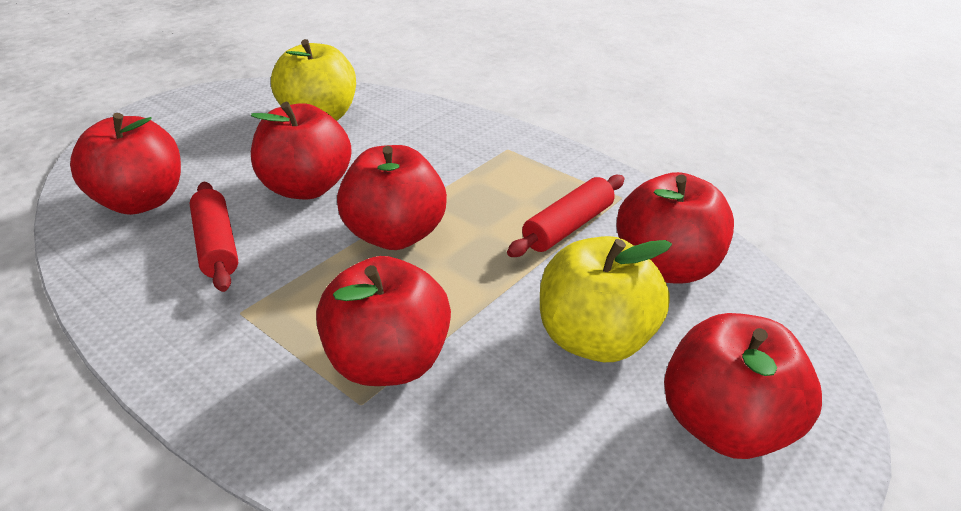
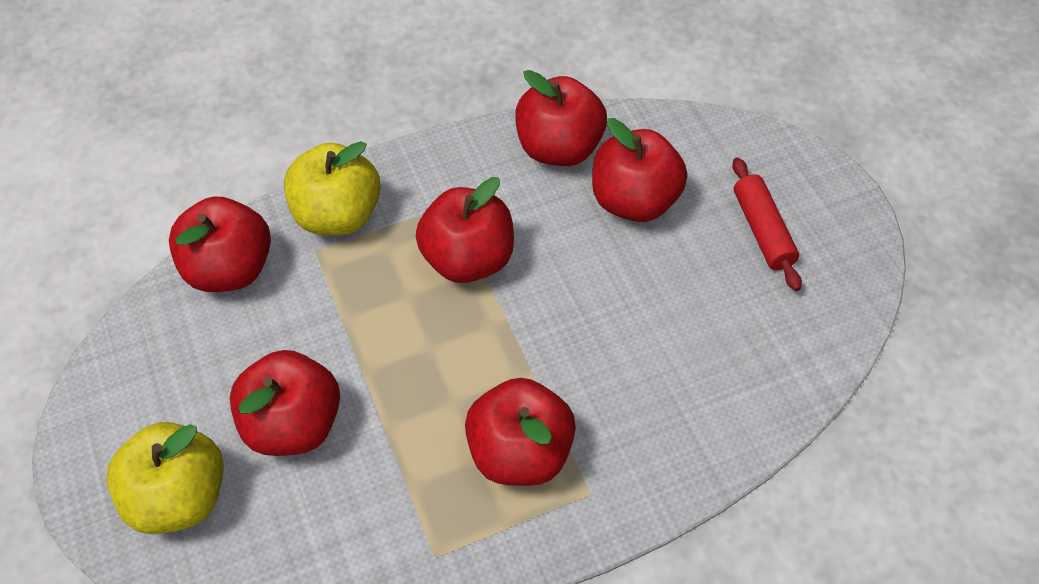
red rolling pin: 2 -> 1

